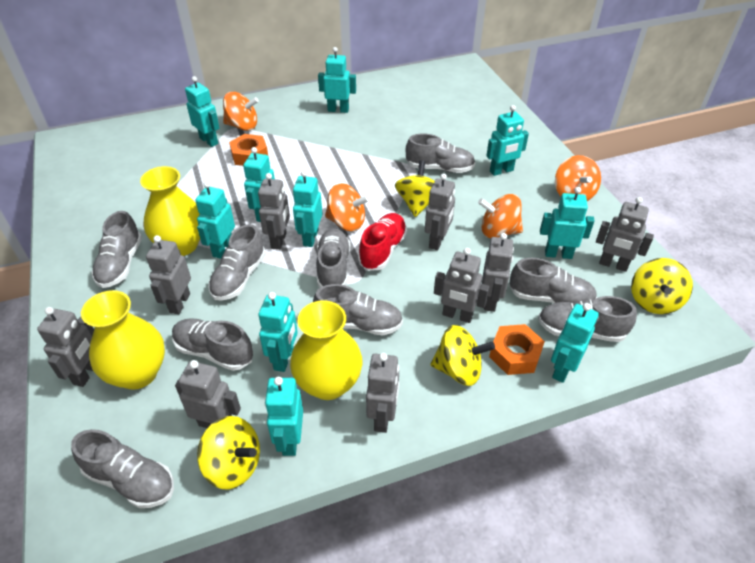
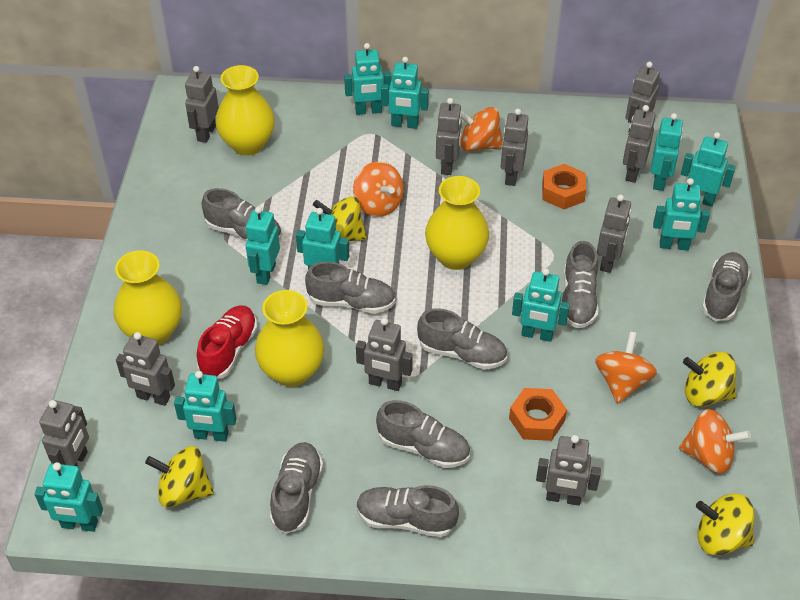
grey robot: 9 -> 10
grey shoe: 9 -> 8
yellow vase: 3 -> 4

